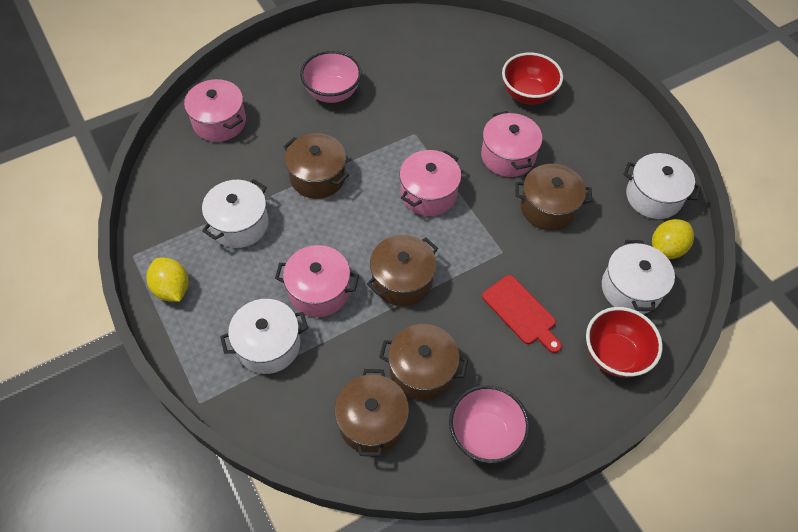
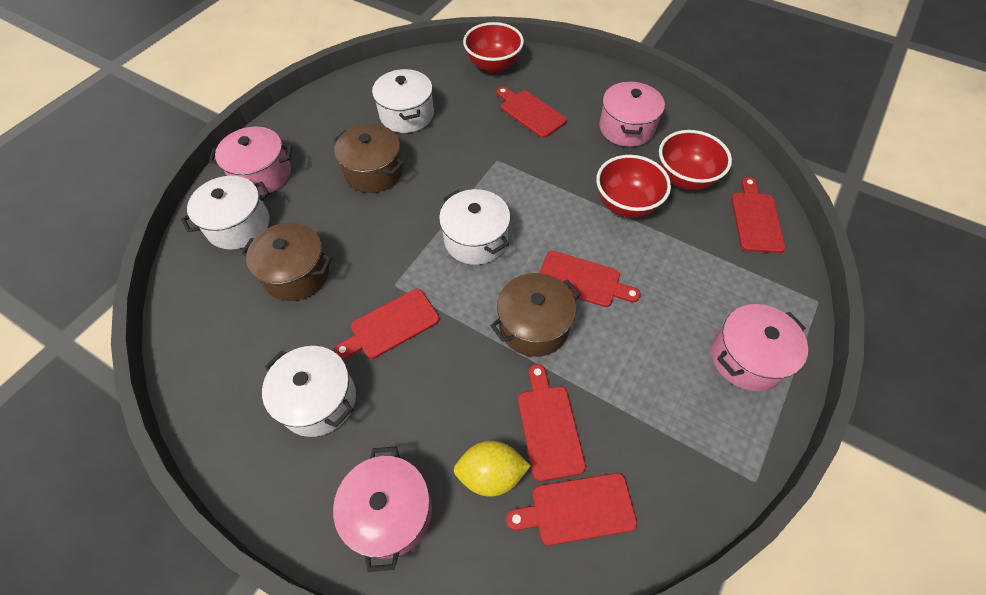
brown pot: 5 -> 3
pink bowl: 2 -> 0
red bowl: 2 -> 3
red cutting board: 1 -> 6
yellow lemon: 2 -> 1

